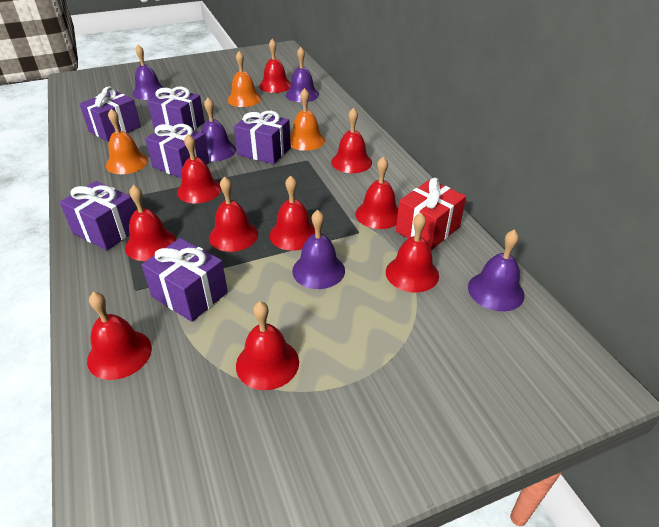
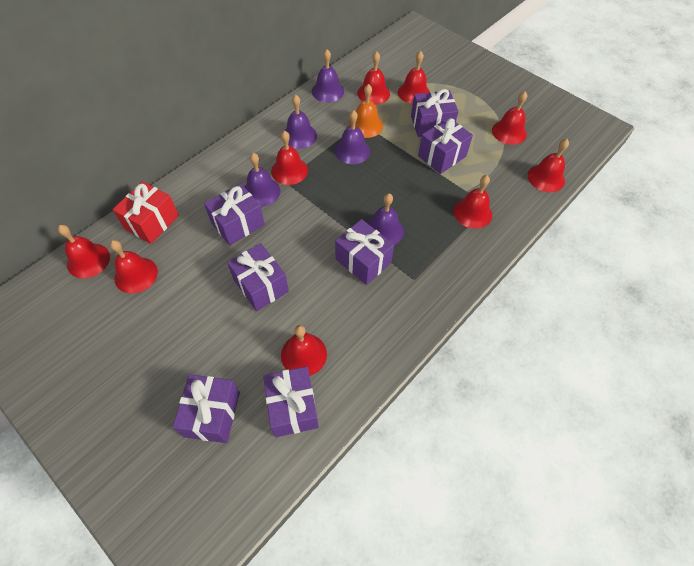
orange bell: 3 -> 1
purple gift: 6 -> 7
red bell: 10 -> 9

